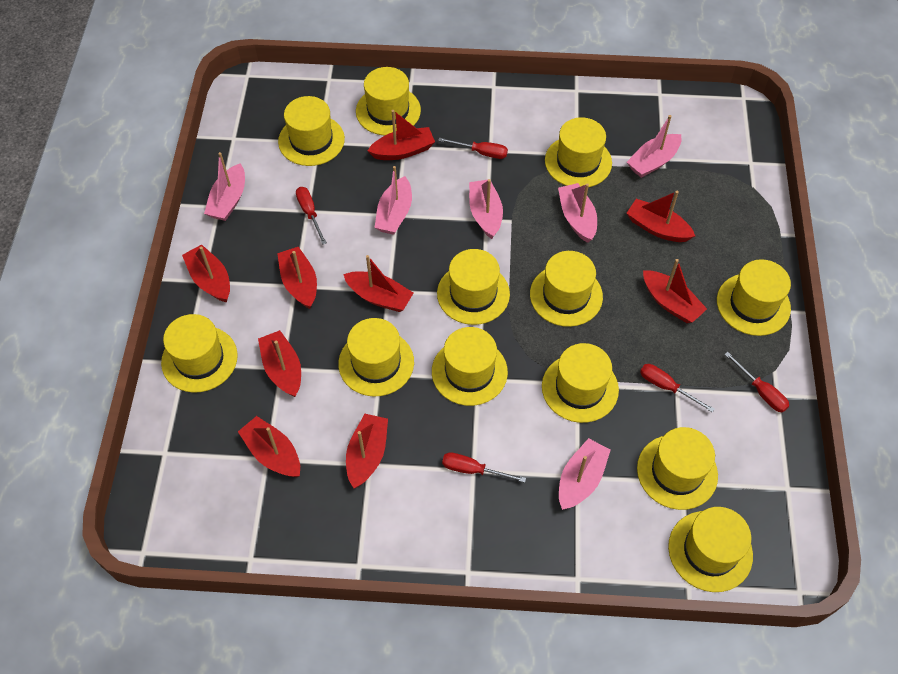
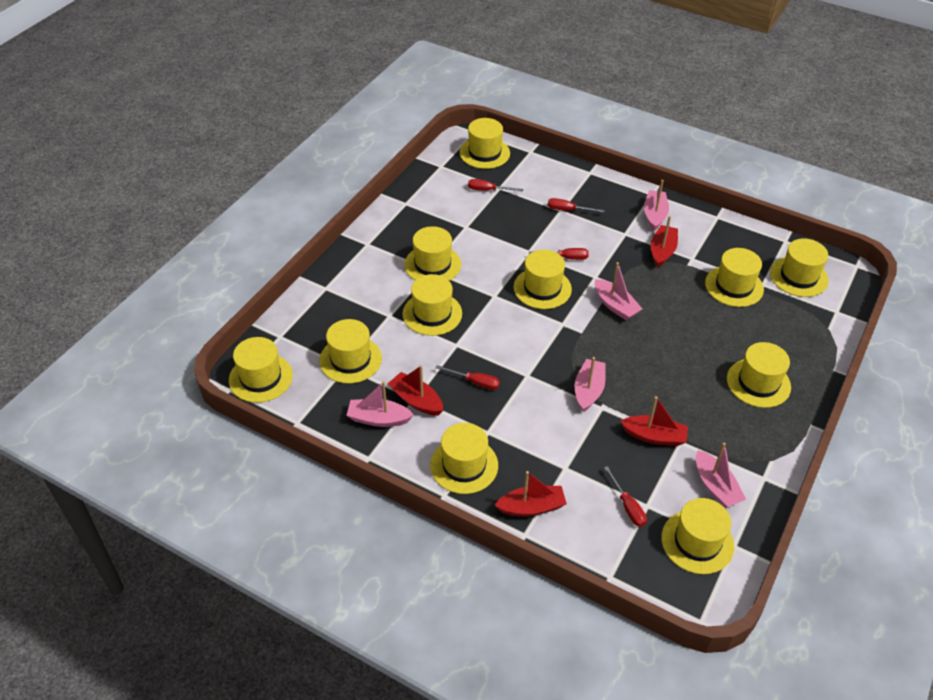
pink boat: 6 -> 5
red boat: 9 -> 4
yellow hat: 12 -> 11

